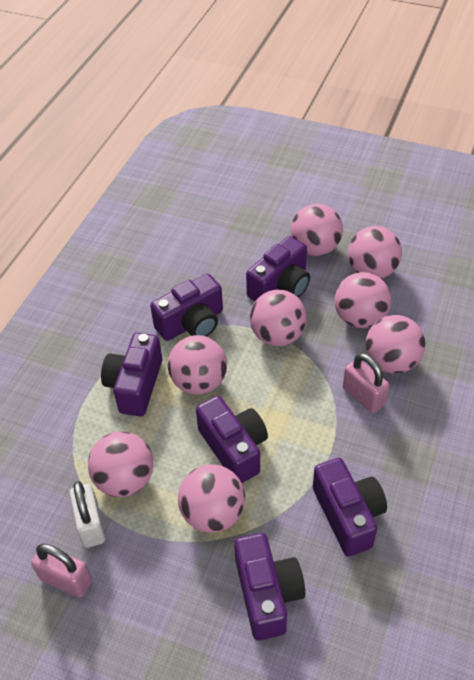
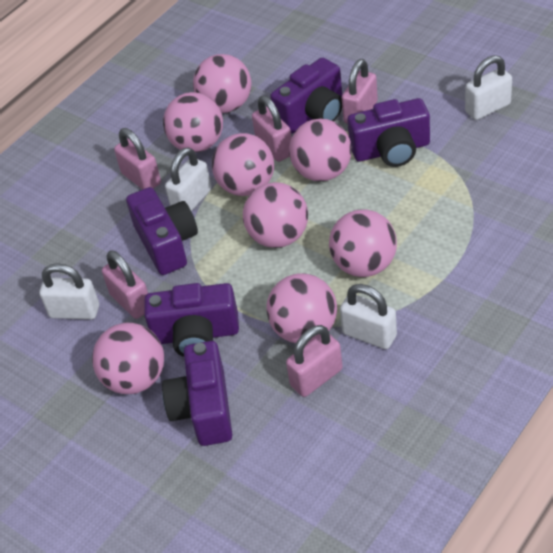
pink padlock: 2 -> 5
purple camera: 6 -> 5
white padlock: 1 -> 4

